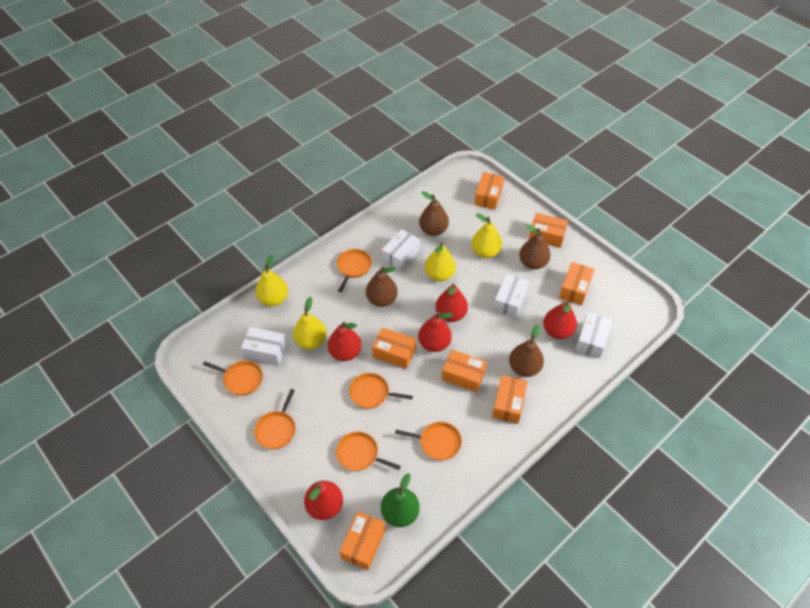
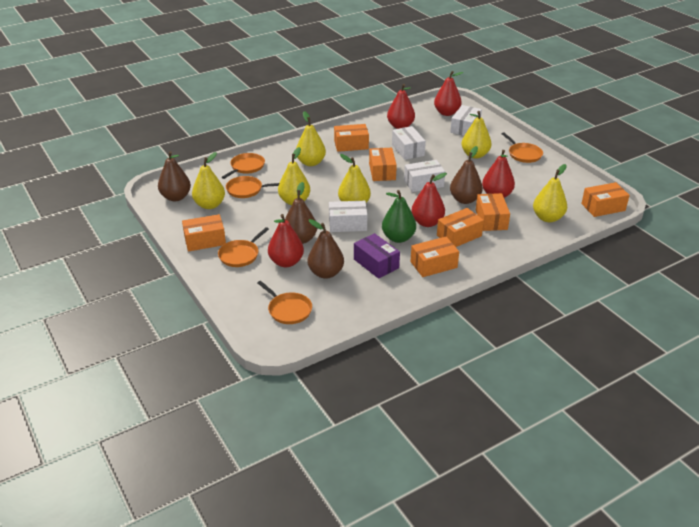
orange pan: 6 -> 5
purple box: 0 -> 1
yellow pear: 4 -> 6

